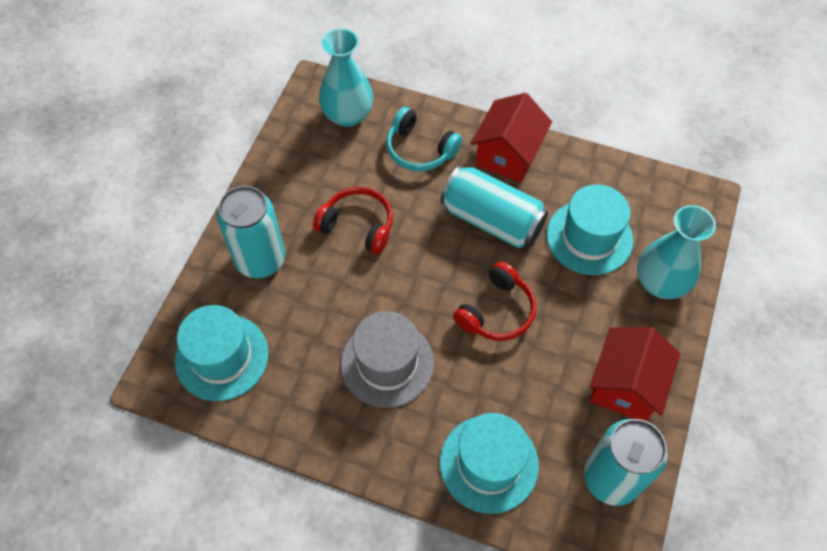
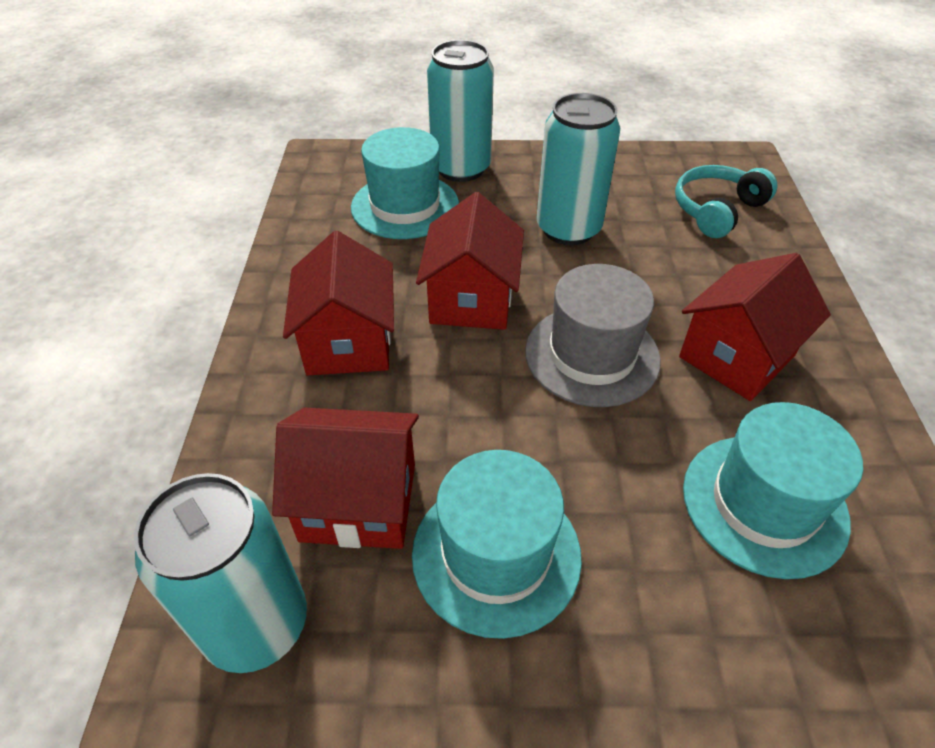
red headphones: 2 -> 0
red house: 2 -> 4
turquoise vase: 2 -> 0

